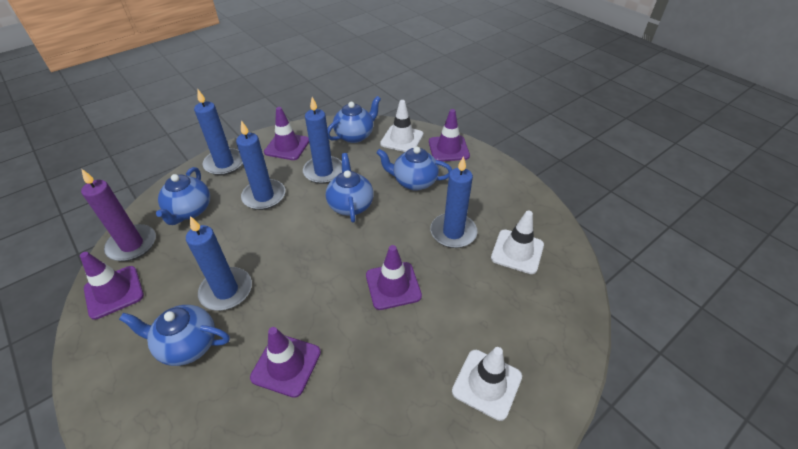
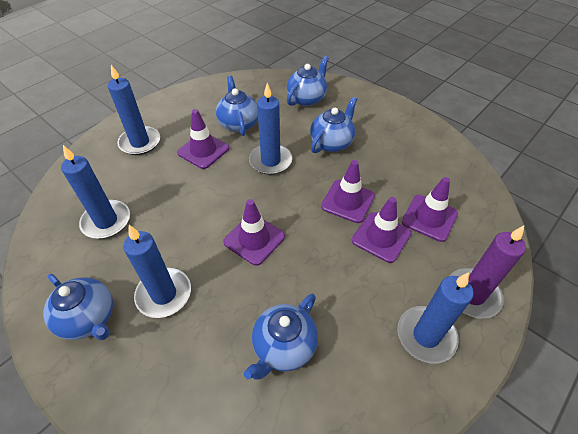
white traffic cone: 3 -> 0

